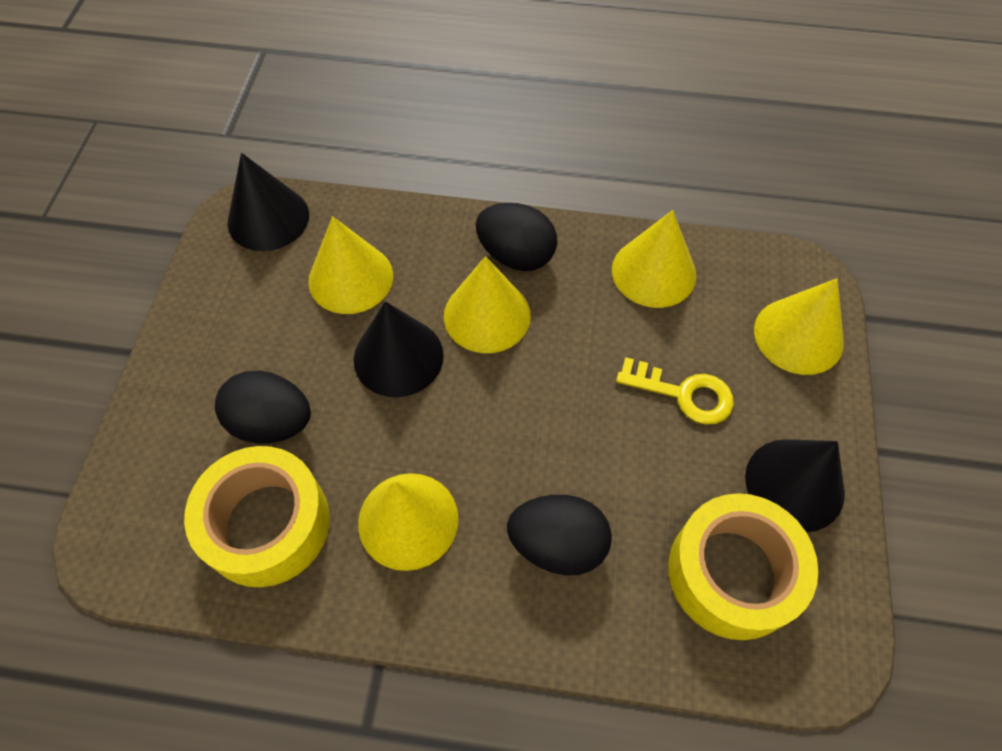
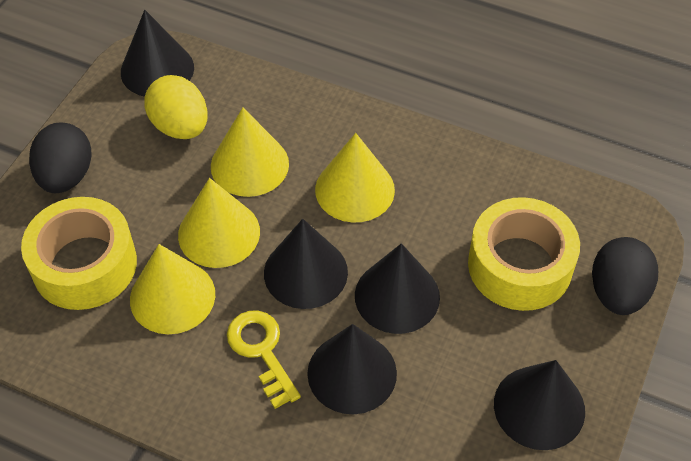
black cone: 3 -> 5
black egg: 3 -> 2
yellow cone: 5 -> 4
yellow egg: 0 -> 1

